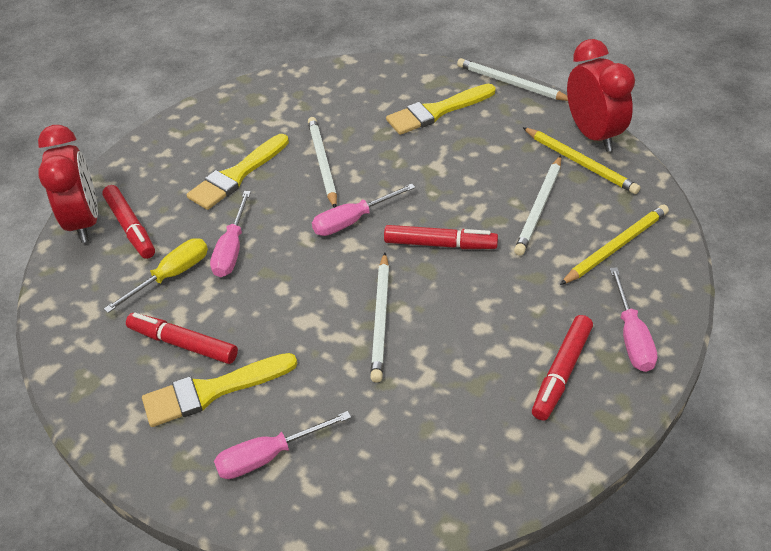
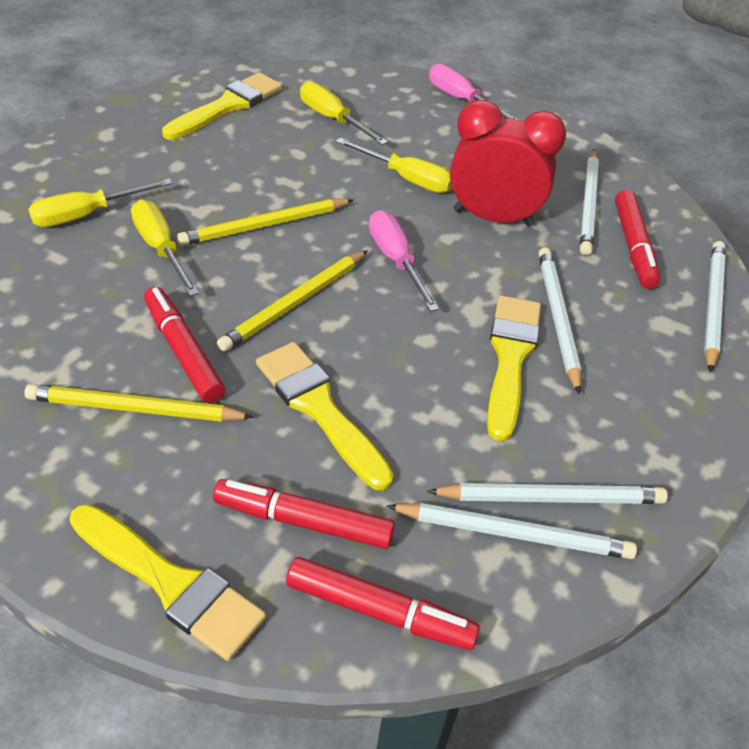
pink screwdriver: 4 -> 2
red clock: 2 -> 1
white pencil: 4 -> 5
yellow brush: 3 -> 4
yellow pencil: 2 -> 3
yellow screwdriver: 1 -> 4

